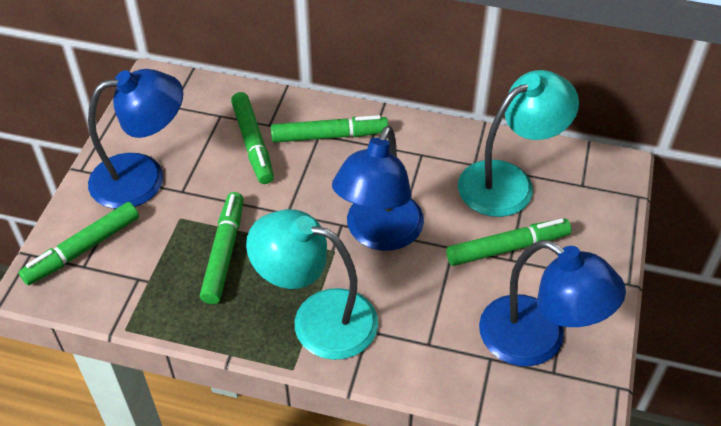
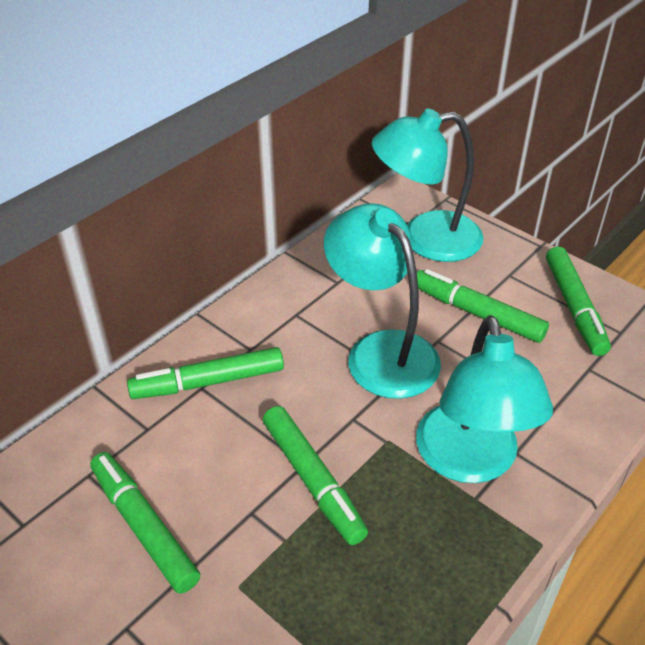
blue lamp: 3 -> 0
turquoise lamp: 2 -> 3

